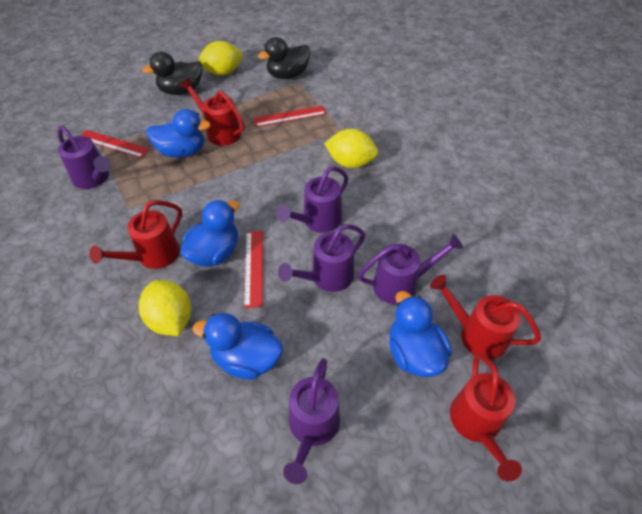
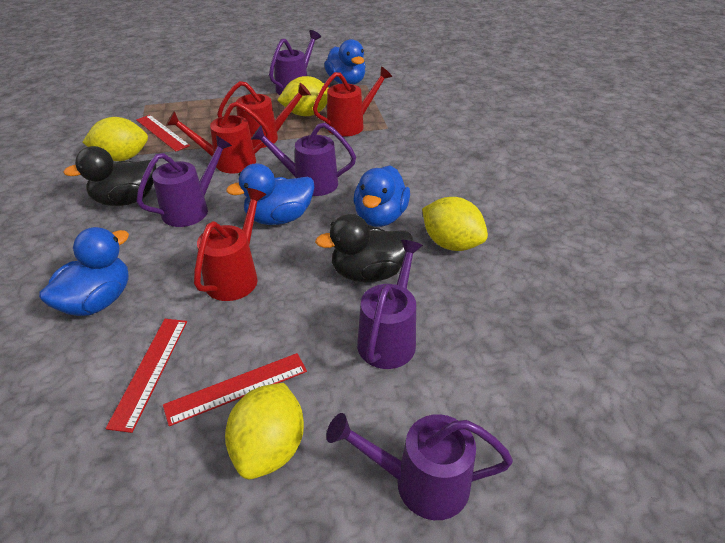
yellow lemon: 3 -> 4

